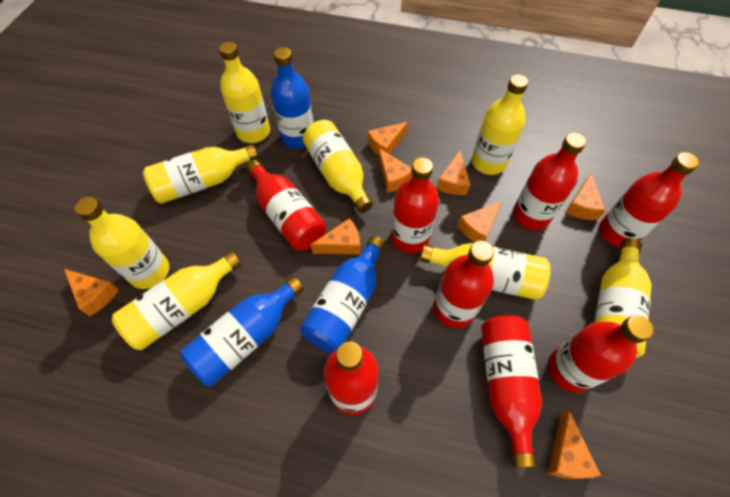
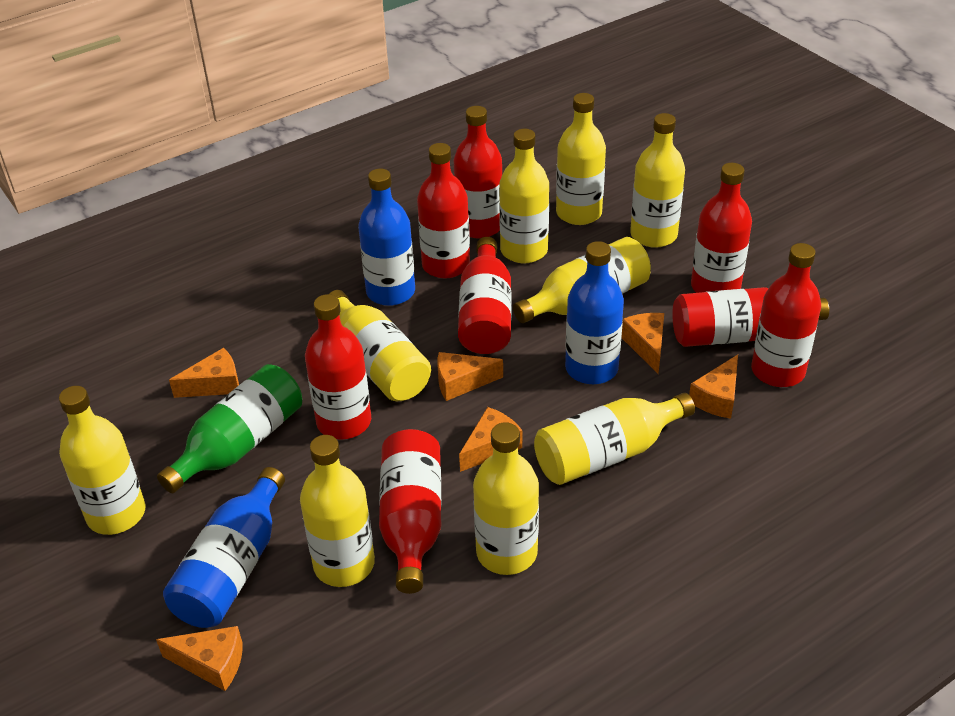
green bottle: 0 -> 1
orange cheese: 8 -> 6
yellow bottle: 8 -> 9

